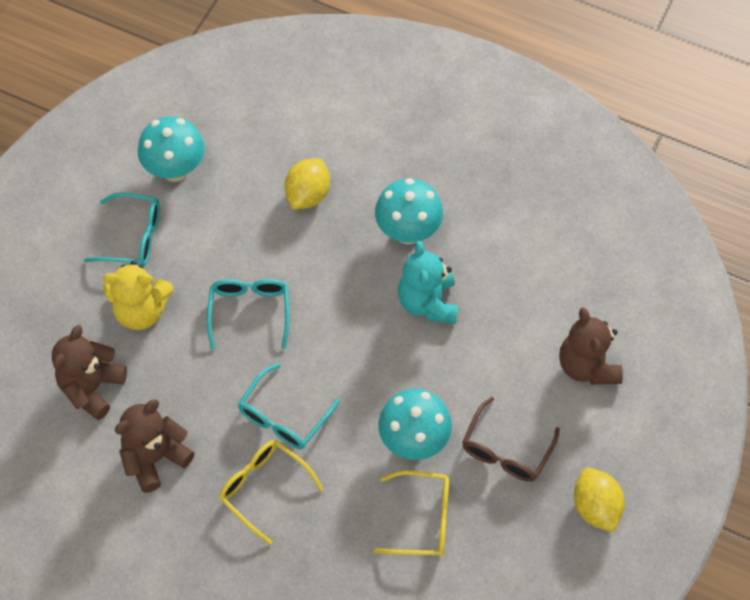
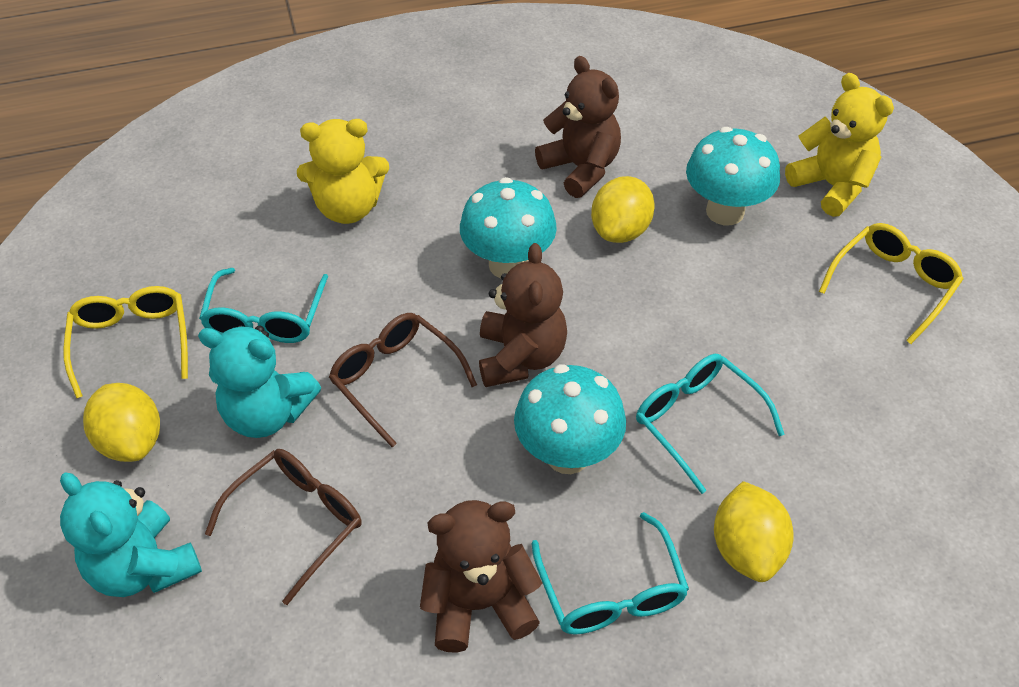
brown glasses: 1 -> 2
turquoise teddy bear: 1 -> 2
yellow lemon: 2 -> 3
yellow teddy bear: 1 -> 2

